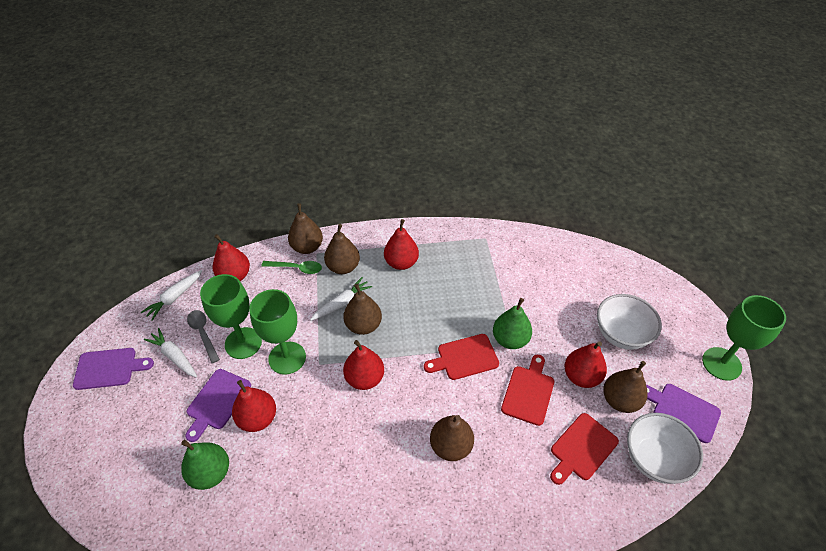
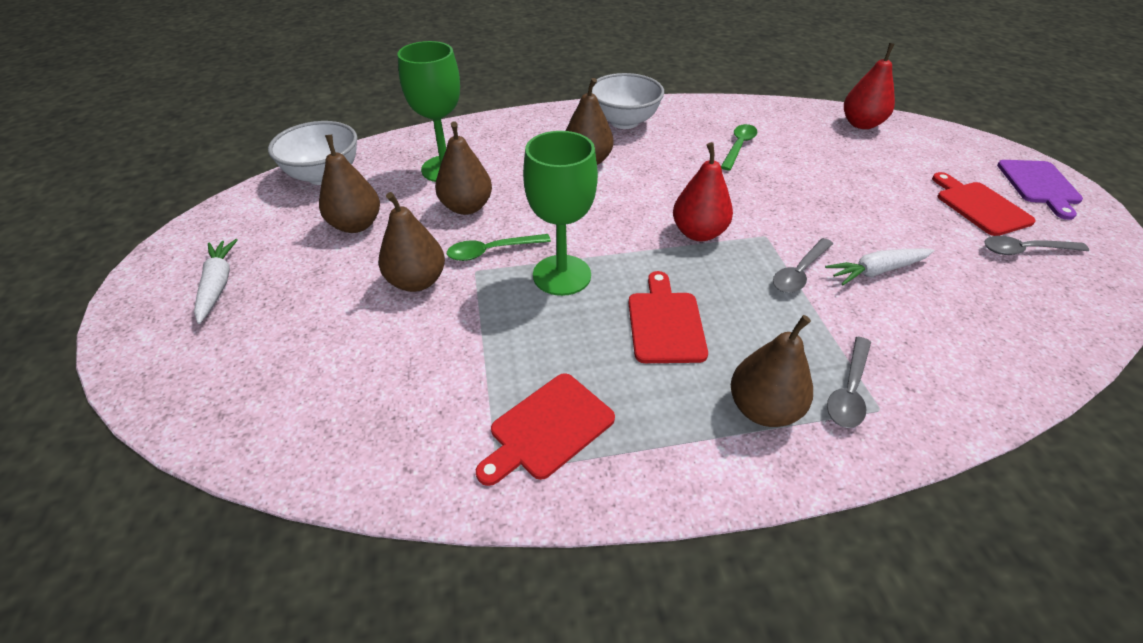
green goblet: 3 -> 2
green pear: 2 -> 0
green spoon: 1 -> 2
grey spoon: 1 -> 3
purple cutting board: 3 -> 1
red pear: 5 -> 2
white carrot: 3 -> 2

